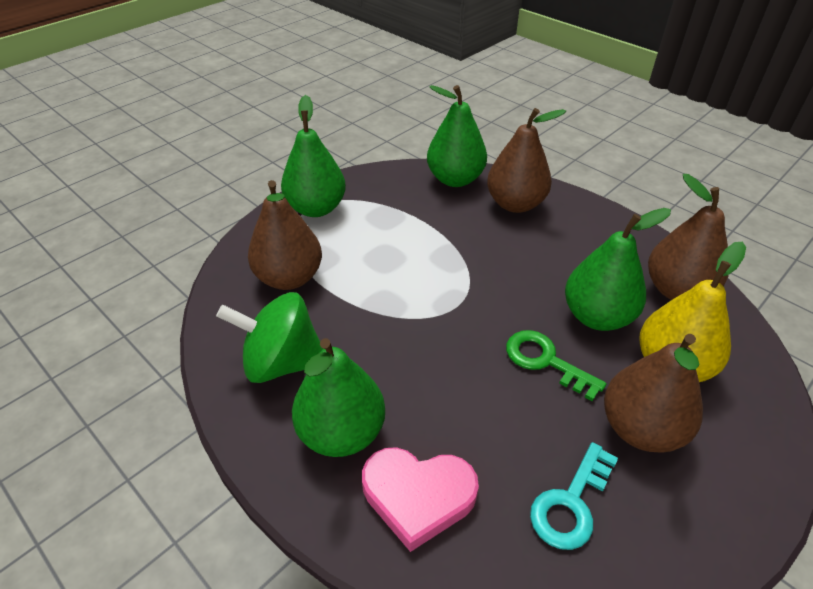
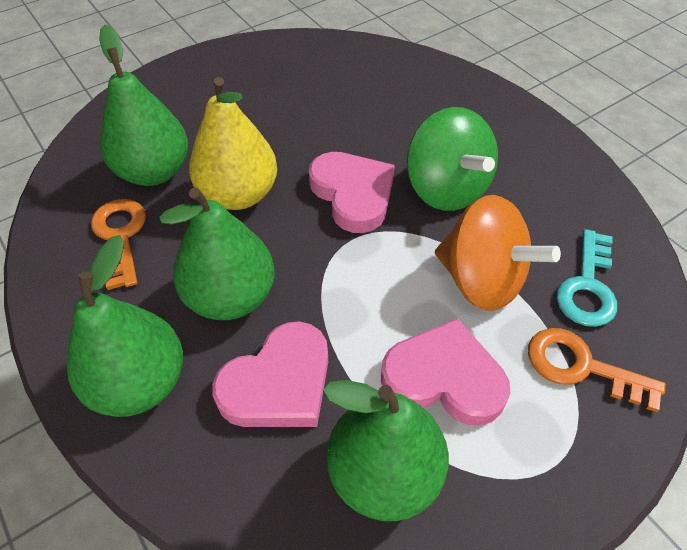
brown pear: 4 -> 0
green key: 1 -> 0
orange key: 0 -> 2
orange spinning top: 0 -> 1
pink heart: 1 -> 3

